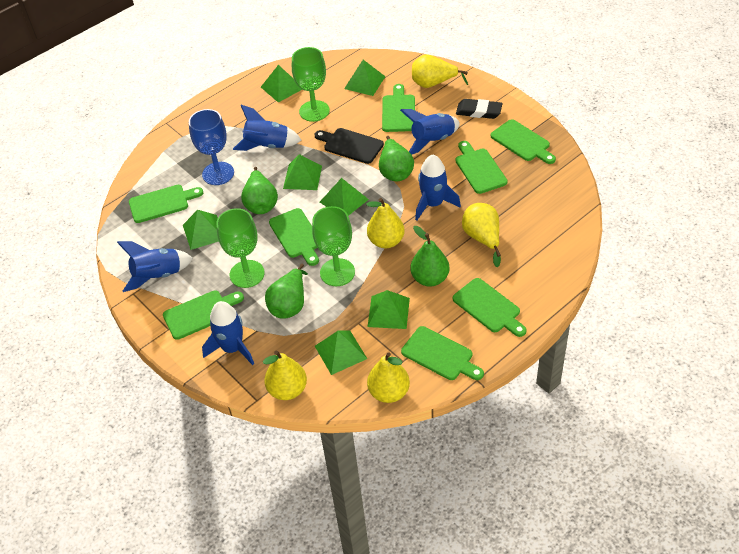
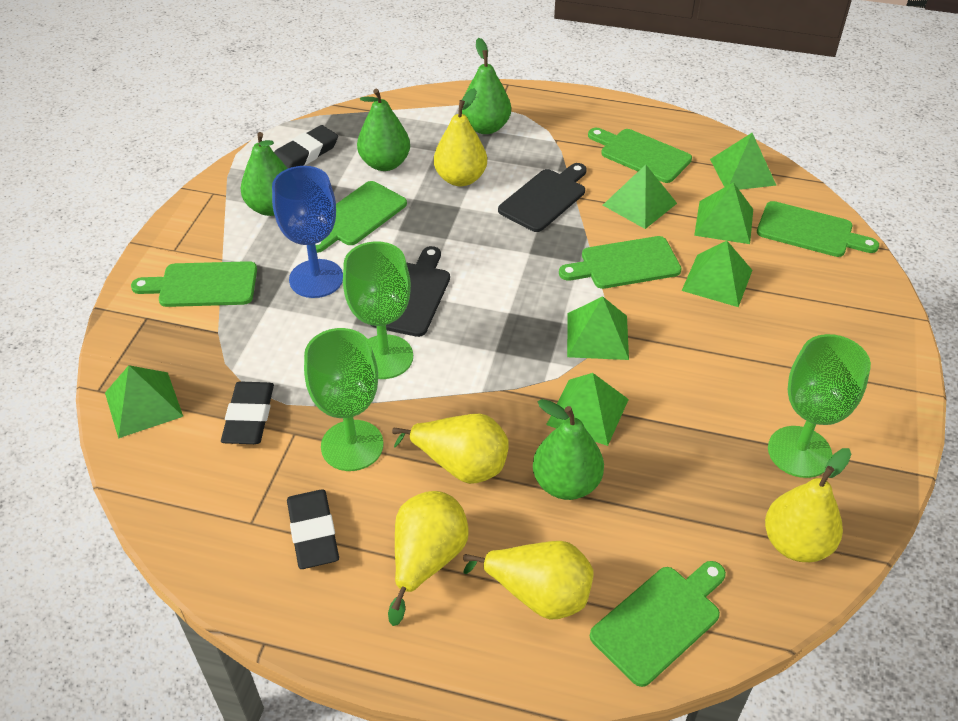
black cutting board: 1 -> 2
black eraser: 1 -> 3
blue rocket: 5 -> 0
green cutting board: 8 -> 6

